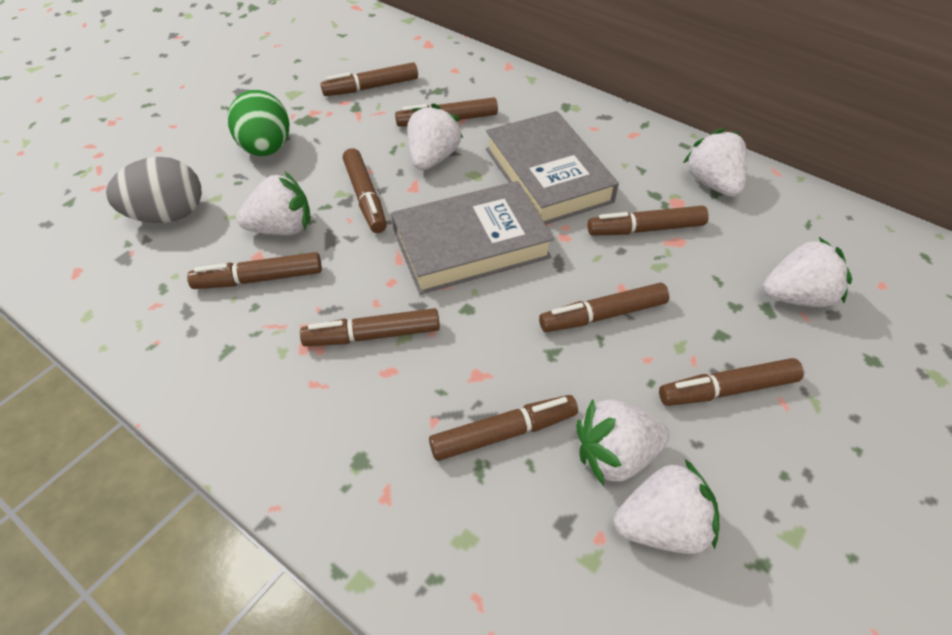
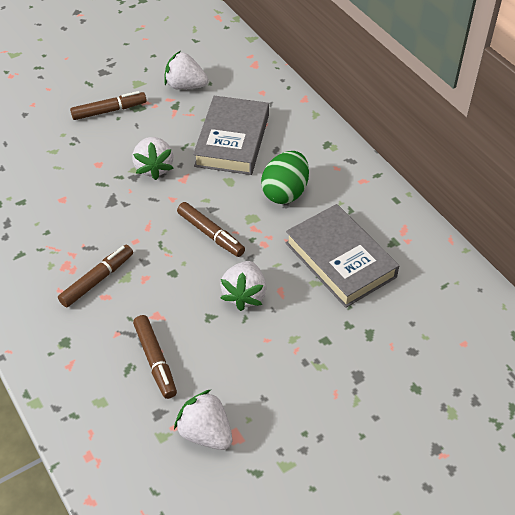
brown marker: 9 -> 4
grey egg: 1 -> 0
white strawberry: 6 -> 4

